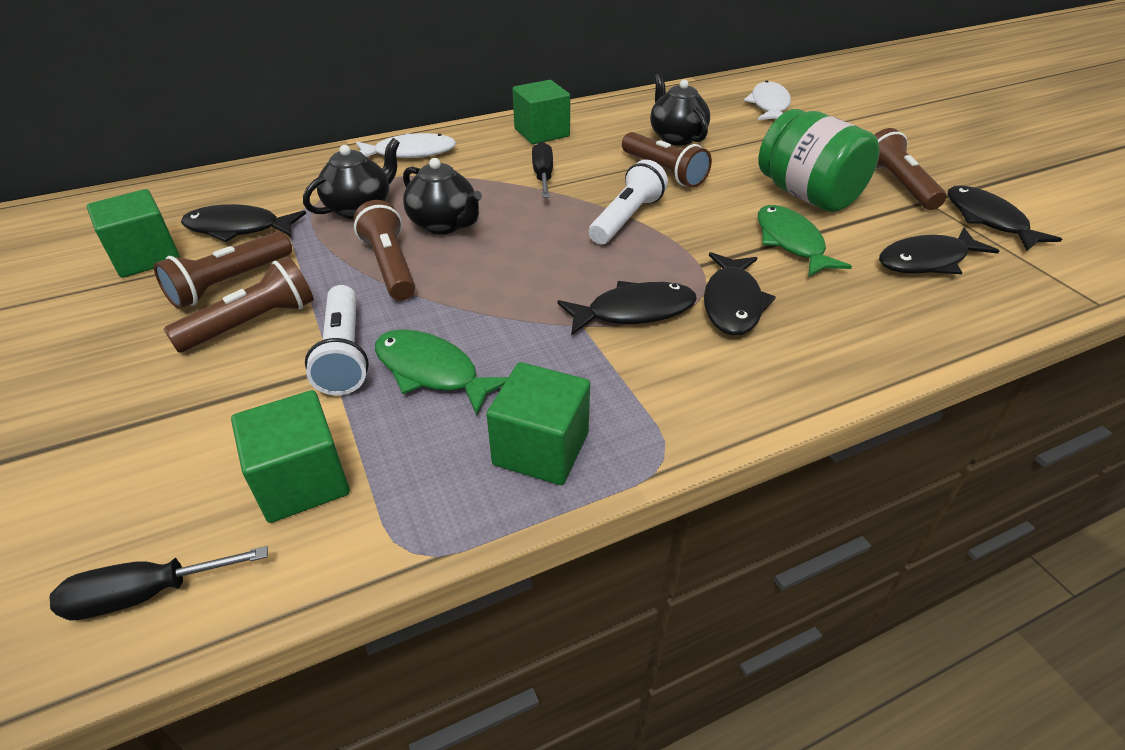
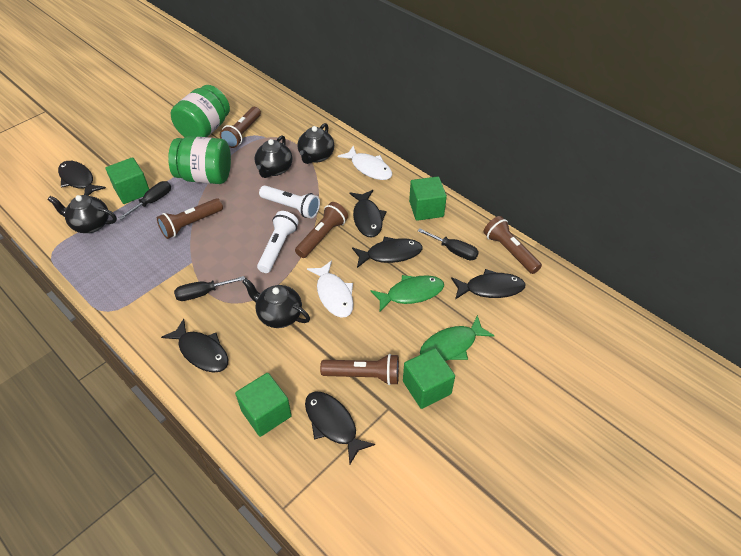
black fish: 5 -> 6
black screwdriver: 2 -> 3
black teapot: 3 -> 4
green jar: 1 -> 2

